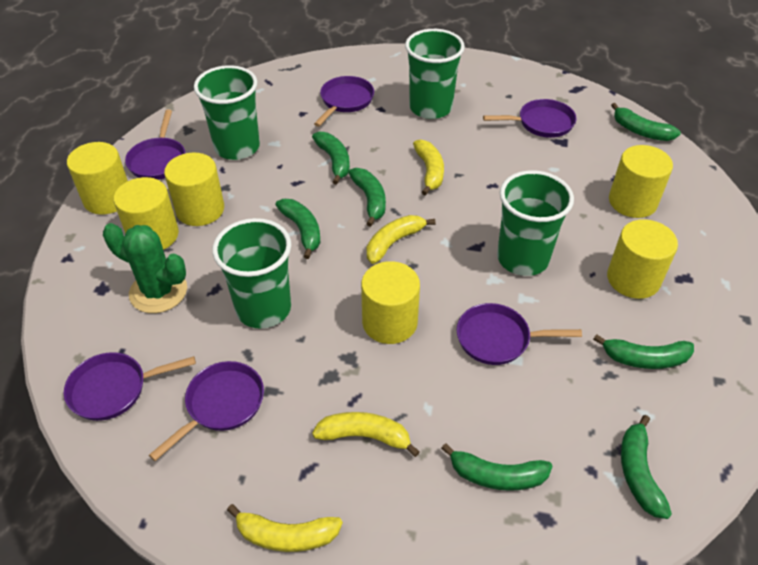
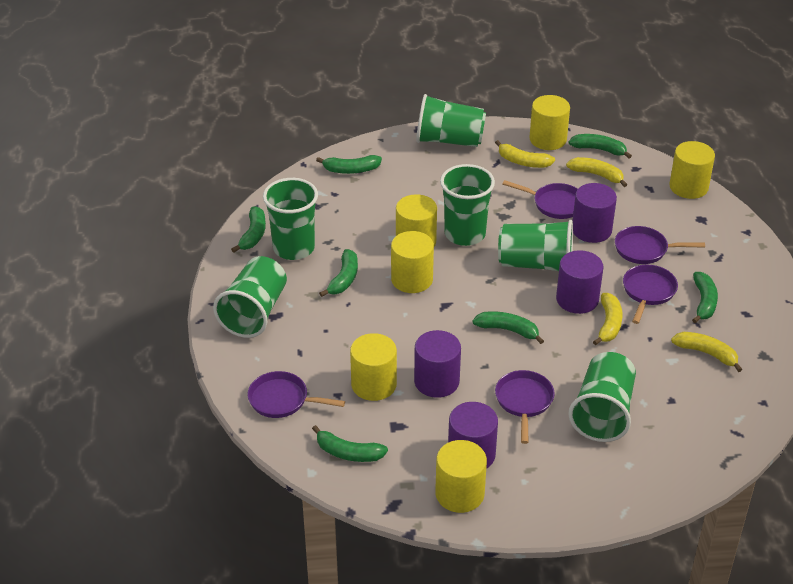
green cactus: 1 -> 0
green cup: 4 -> 6
purple cylinder: 0 -> 4
purple pan: 6 -> 5

